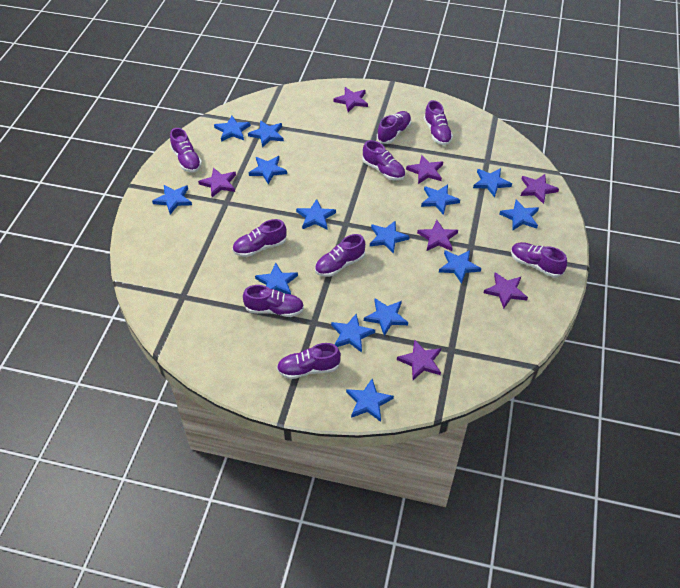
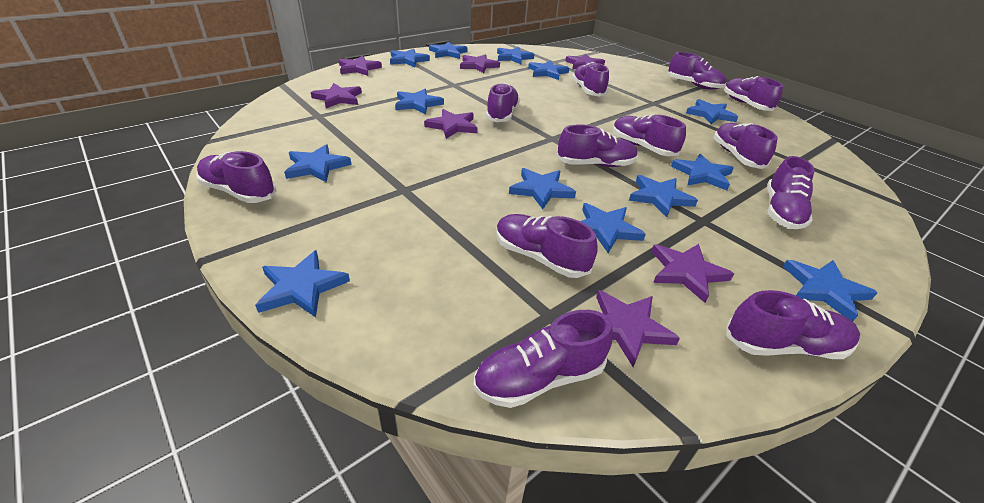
blue star: 14 -> 13
purple shoe: 9 -> 12

